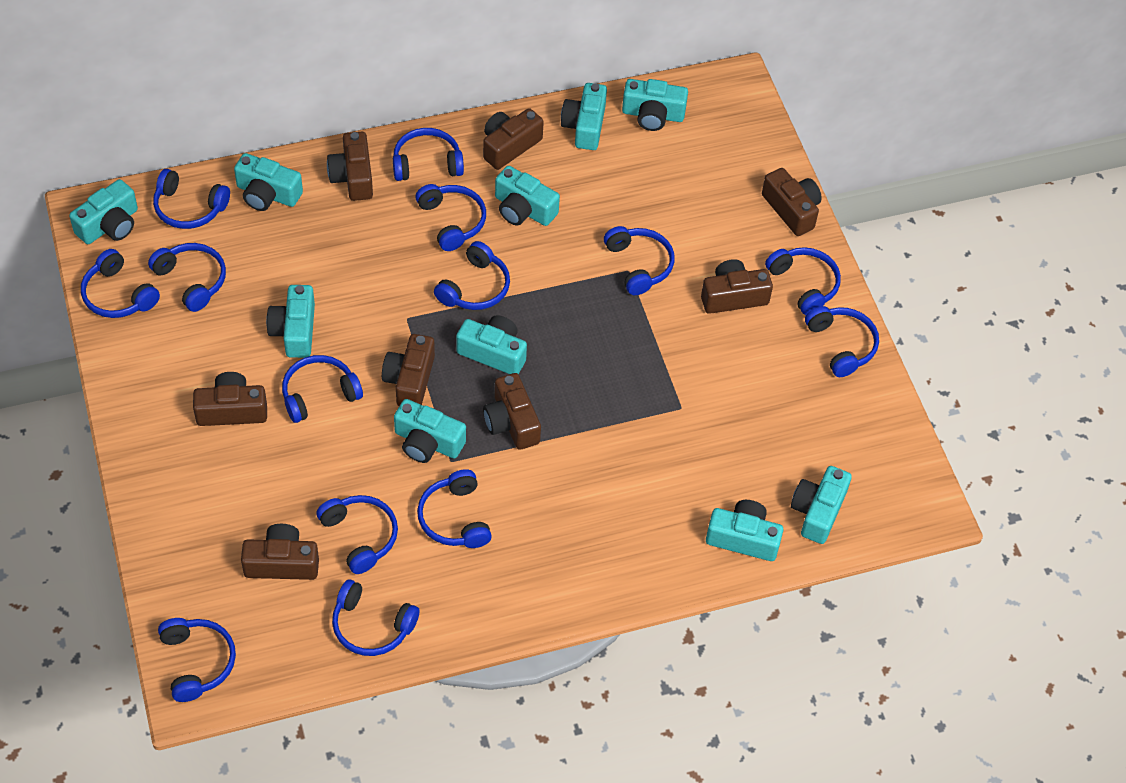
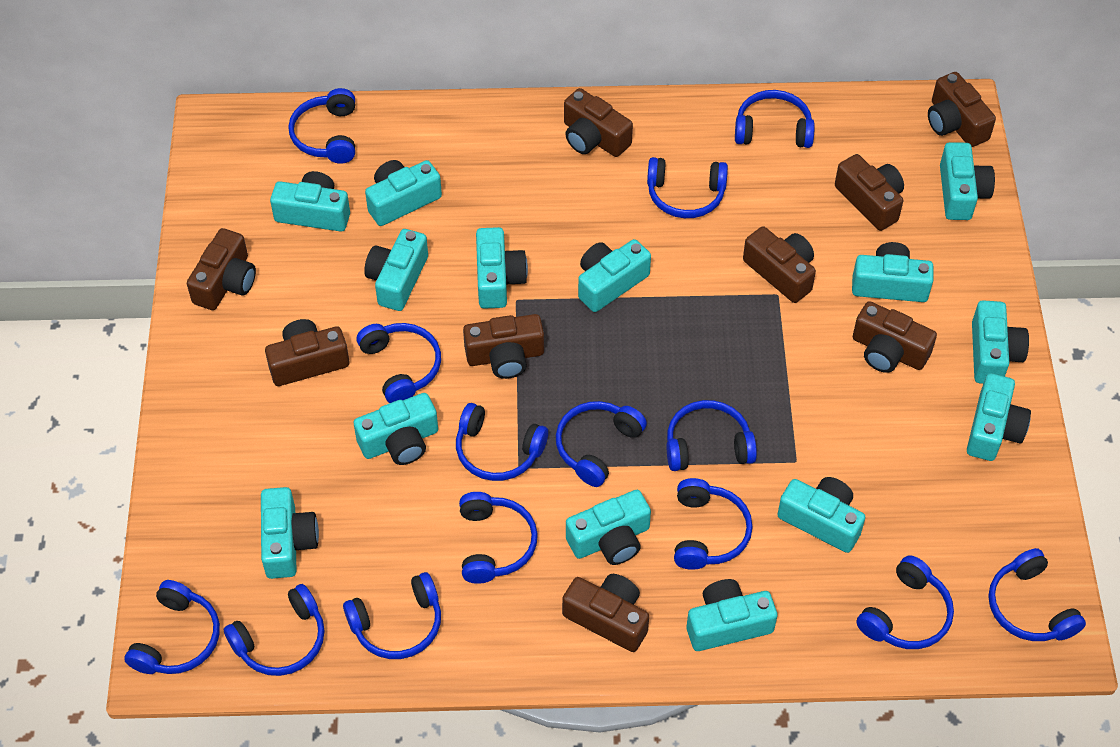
brown camera: 8 -> 9
turquoise camera: 10 -> 14

